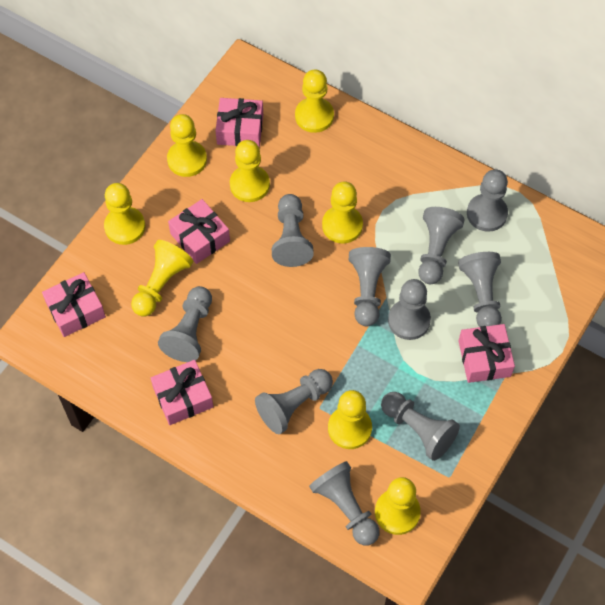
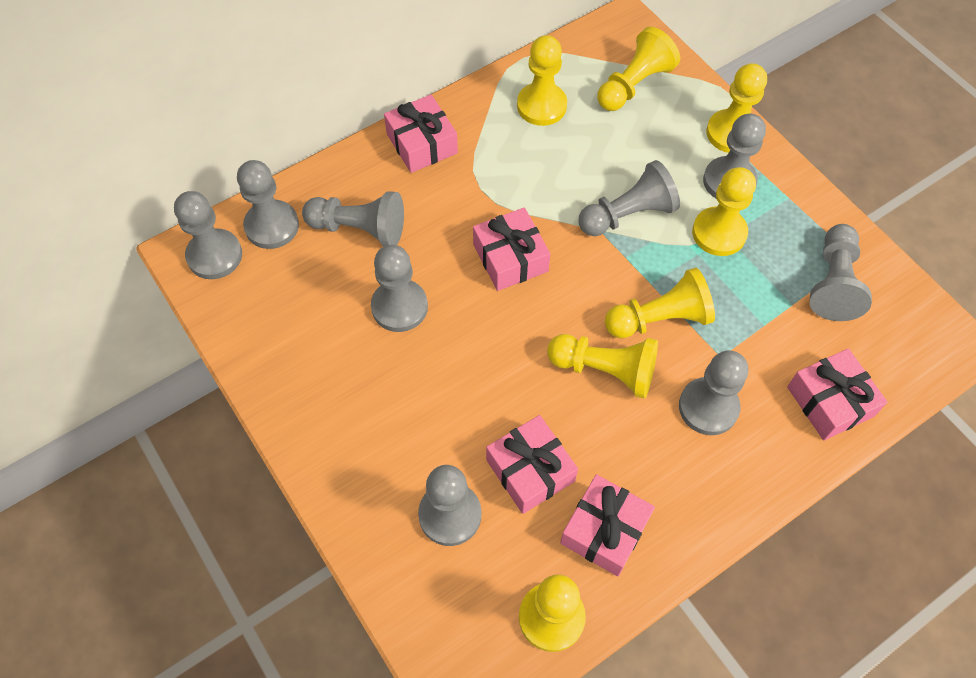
grey pawn: 10 -> 9
yellow pawn: 8 -> 7

